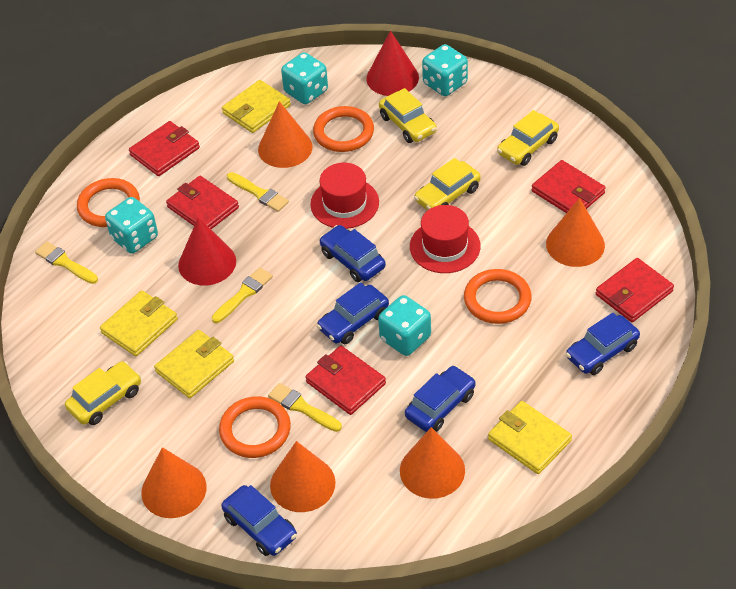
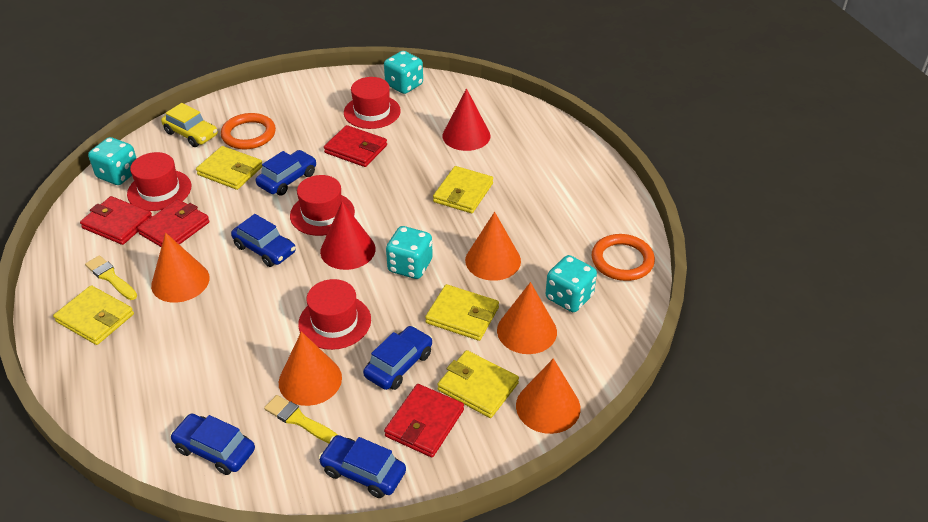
orange ring: 4 -> 2
red hat: 2 -> 4
red wallet: 5 -> 4
yellow brush: 4 -> 2
yellow car: 4 -> 1
yellow wallet: 4 -> 5

